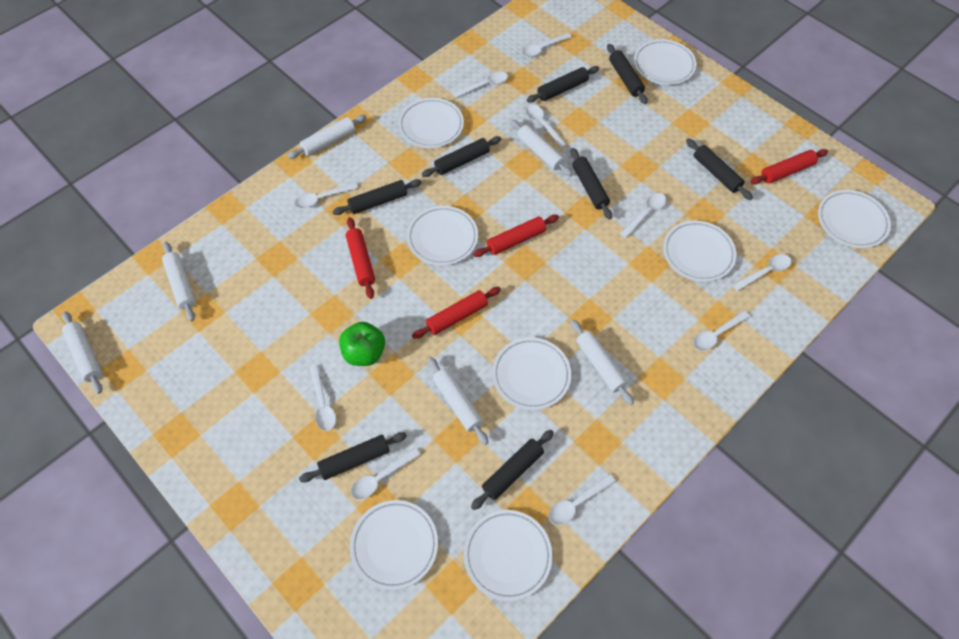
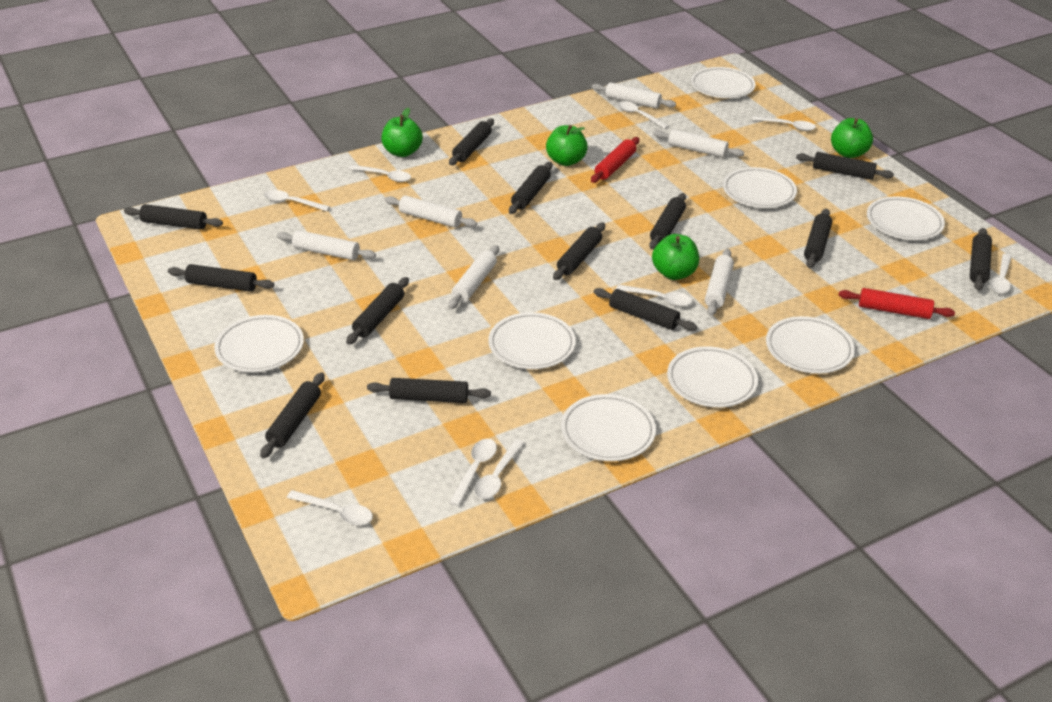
black rolling pin: 8 -> 13
green apple: 1 -> 4
red rolling pin: 4 -> 2
white spoon: 10 -> 9

